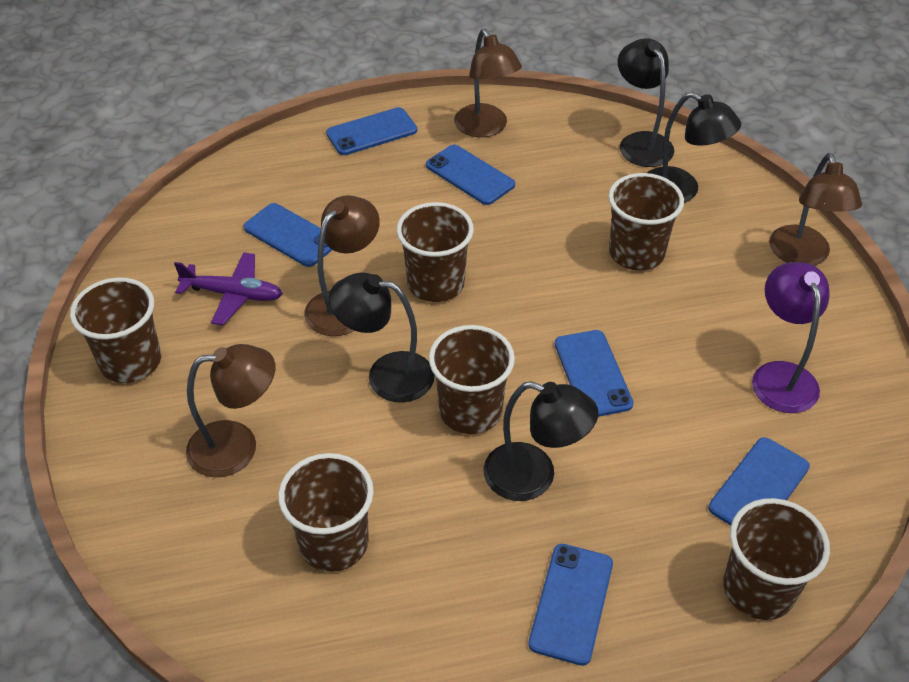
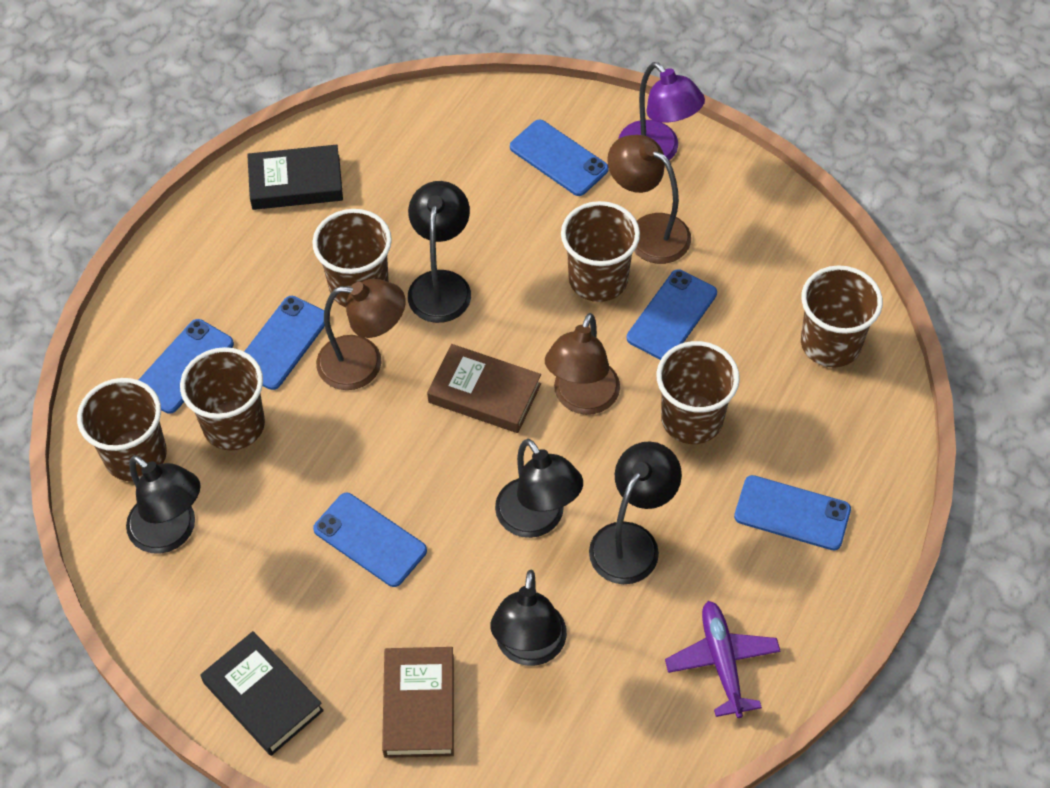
black book: 0 -> 2
black lamp: 4 -> 5
brown book: 0 -> 2
brown lamp: 4 -> 3

